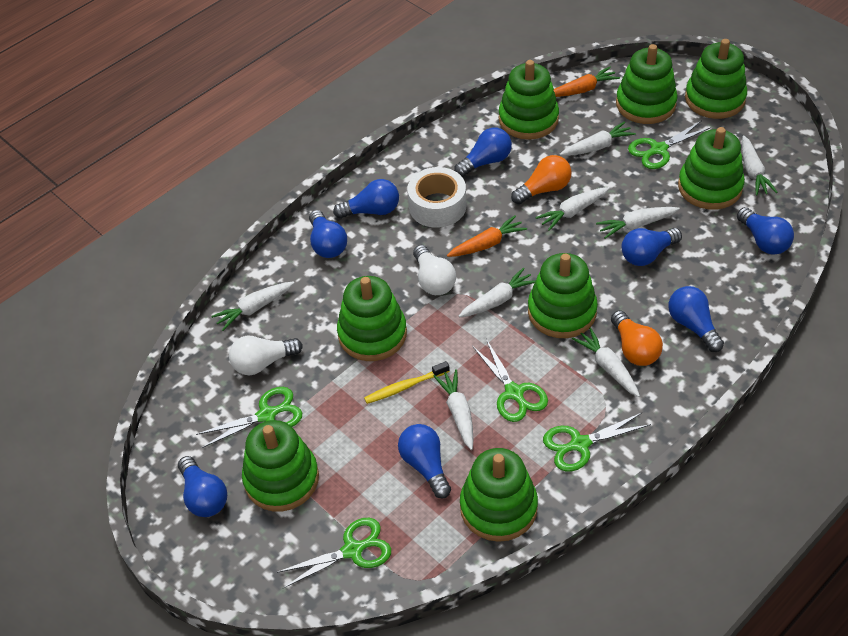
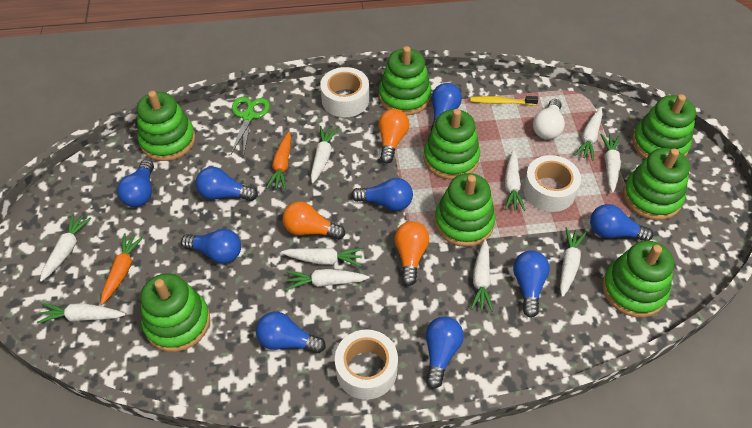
blue light bulb: 8 -> 9
green scissors: 5 -> 1
orange light bulb: 2 -> 3
white carrot: 8 -> 10
white light bulb: 2 -> 1
white tape: 1 -> 3

